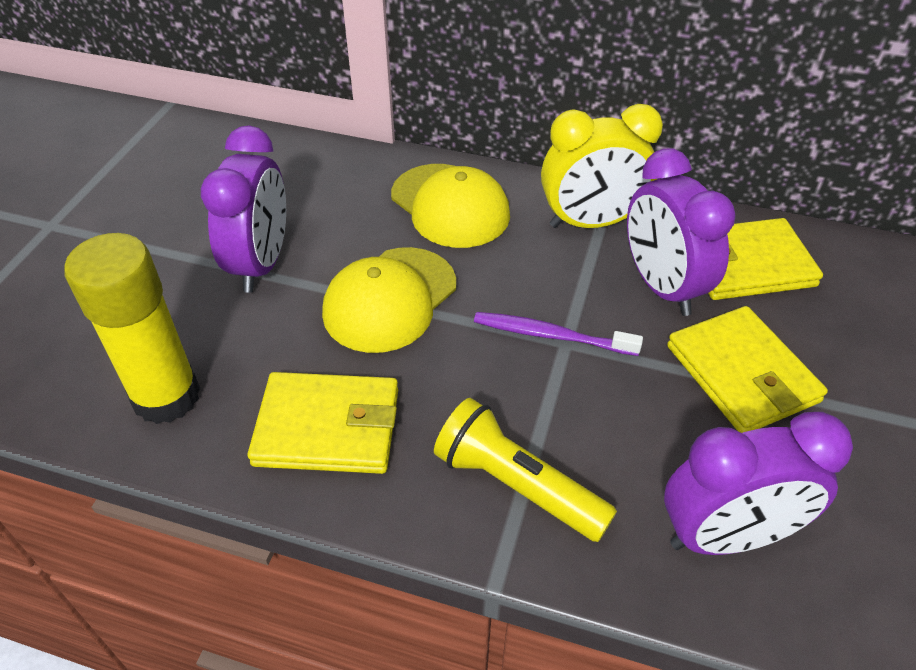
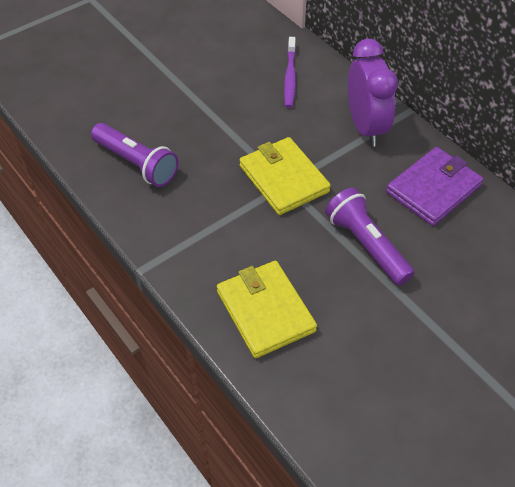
purple clock: 3 -> 1
purple flashlight: 0 -> 2
purple wallet: 0 -> 1
yellow cap: 2 -> 0
yellow clock: 1 -> 0
yellow flashlight: 1 -> 0
yellow glue stick: 1 -> 0
yellow wallet: 3 -> 2

